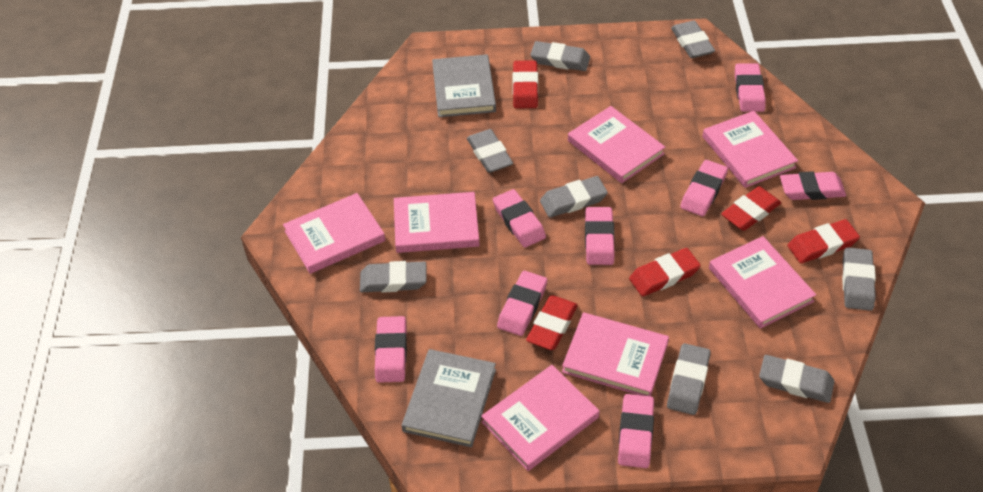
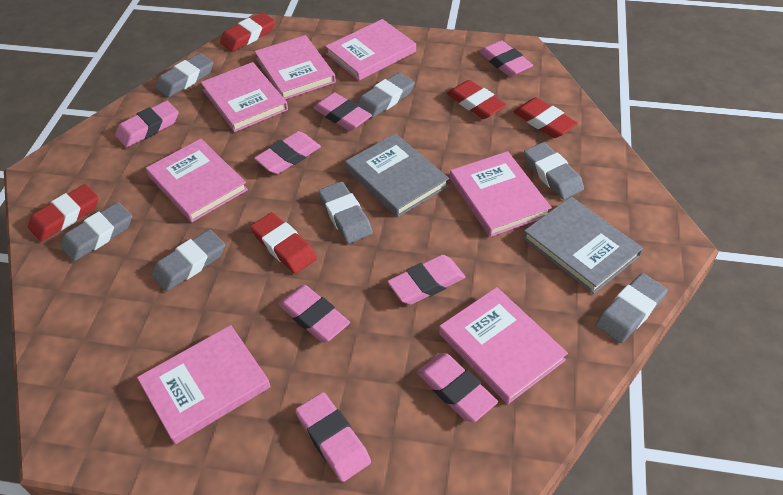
grey eraser: 8 -> 7

